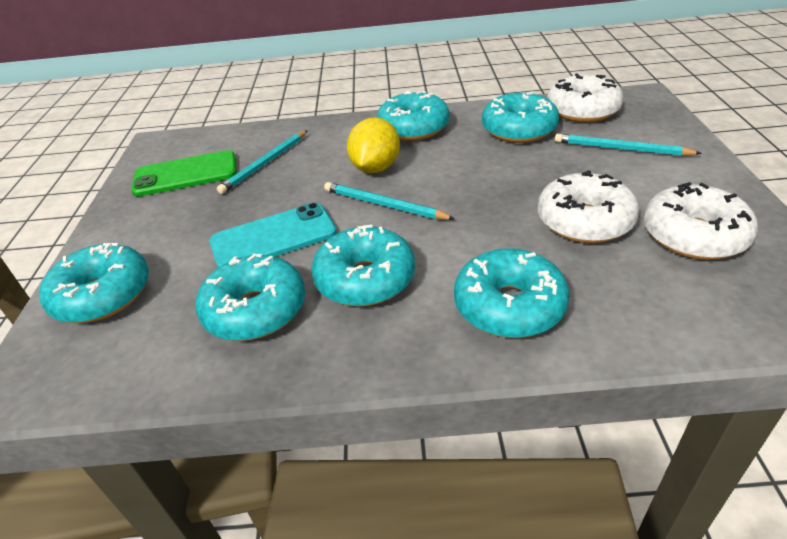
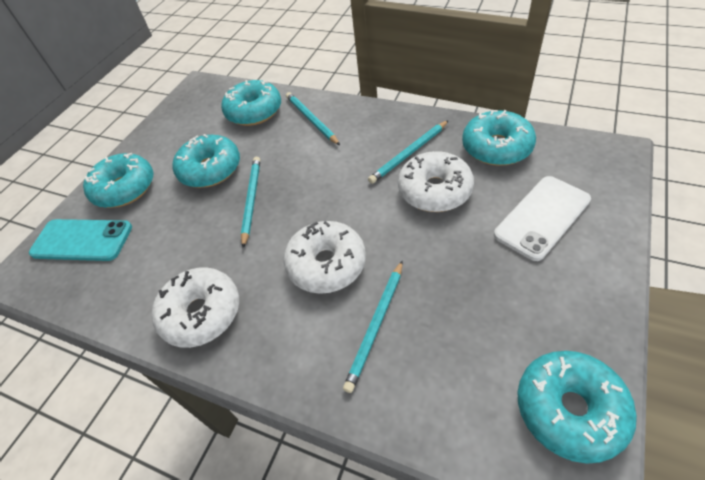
green phone: 1 -> 0
turquoise donut: 6 -> 5
turquoise pencil: 3 -> 4
white phone: 0 -> 1
yellow lemon: 1 -> 0

